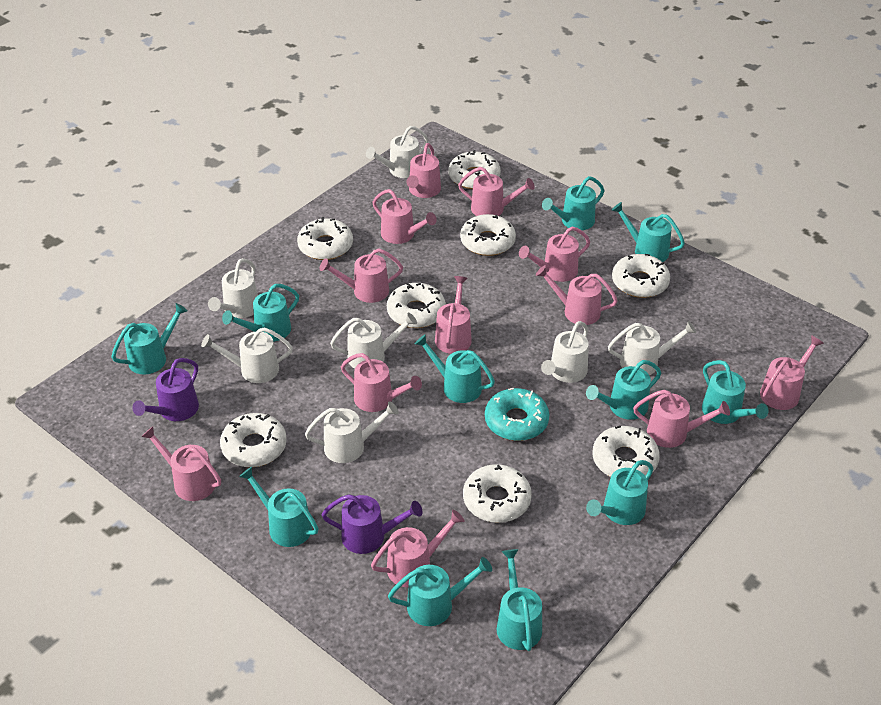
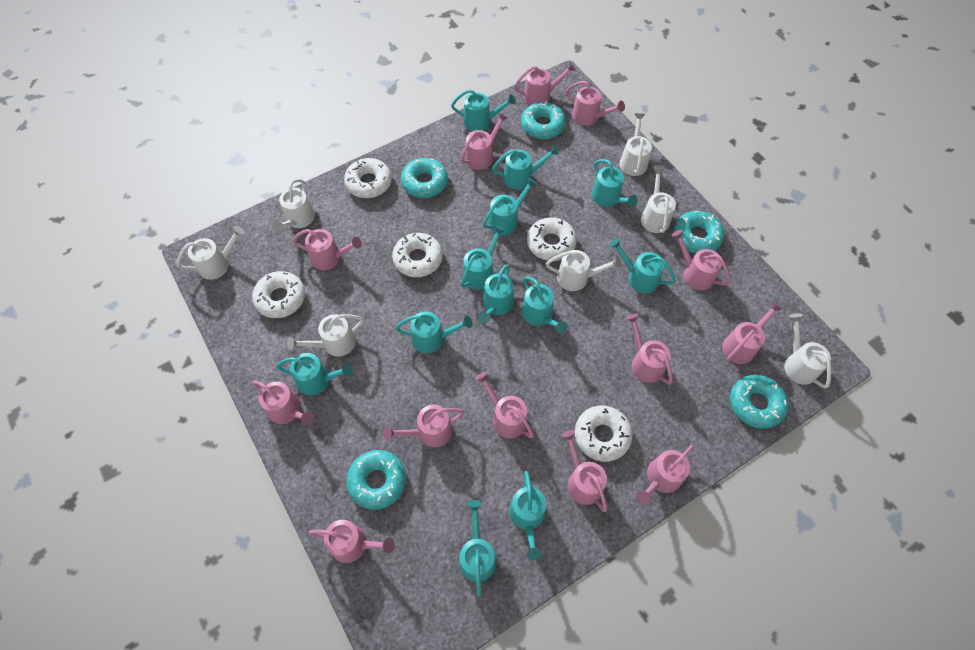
pink watering can: 12 -> 13
purple watering can: 2 -> 0
turquoise donut: 1 -> 5
turquoise watering can: 11 -> 12
white donut: 8 -> 5

